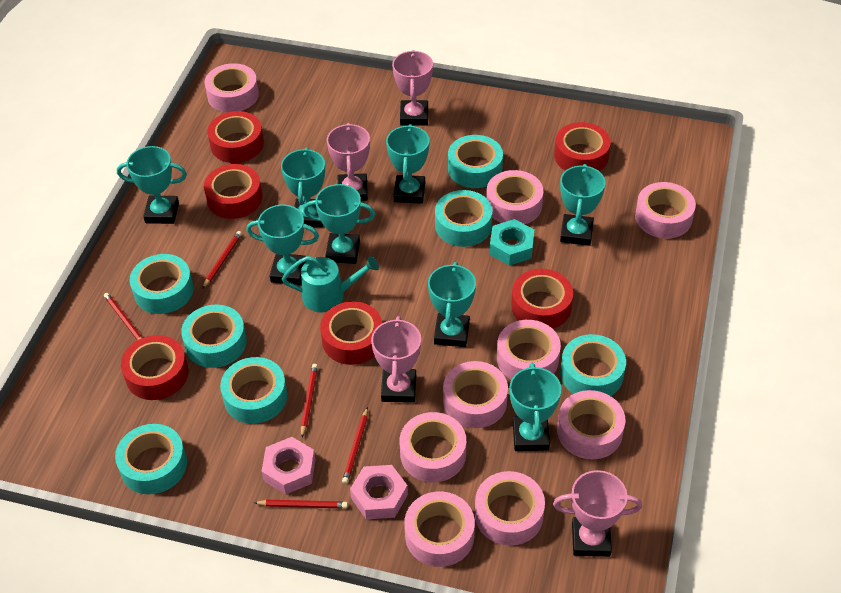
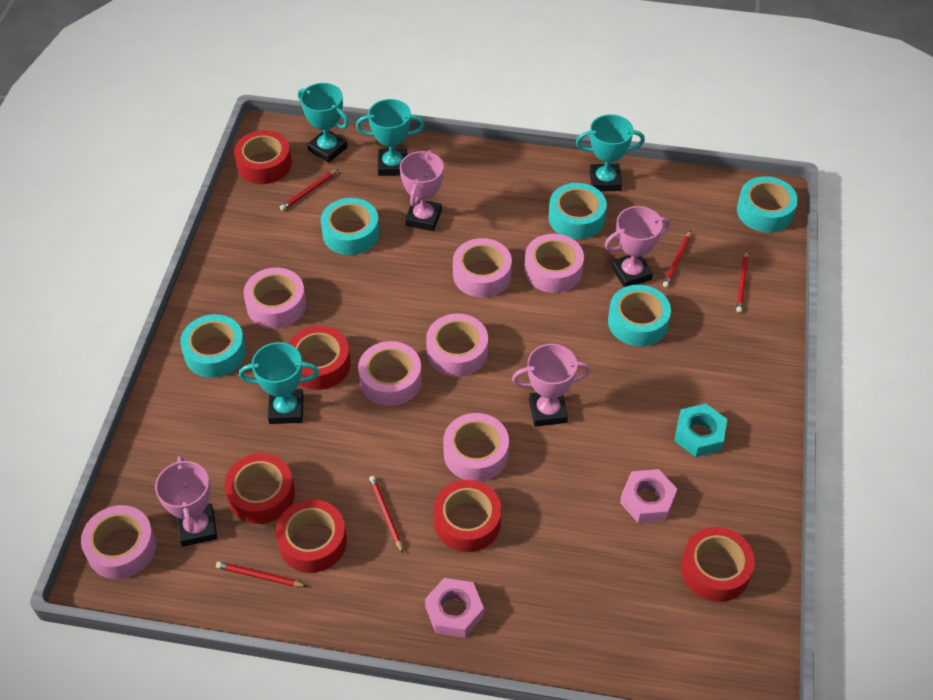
pink tape: 9 -> 7
turquoise tape: 7 -> 5
turquoise trophy: 8 -> 4
turquoise watering can: 1 -> 0

